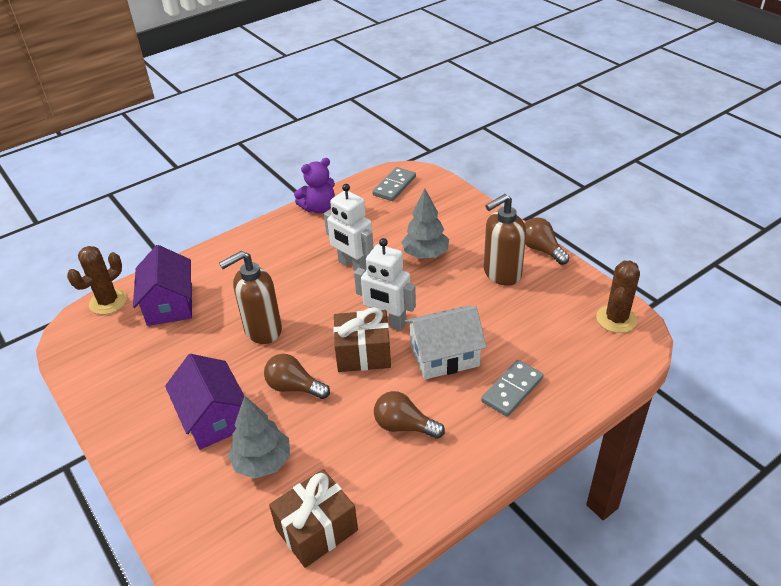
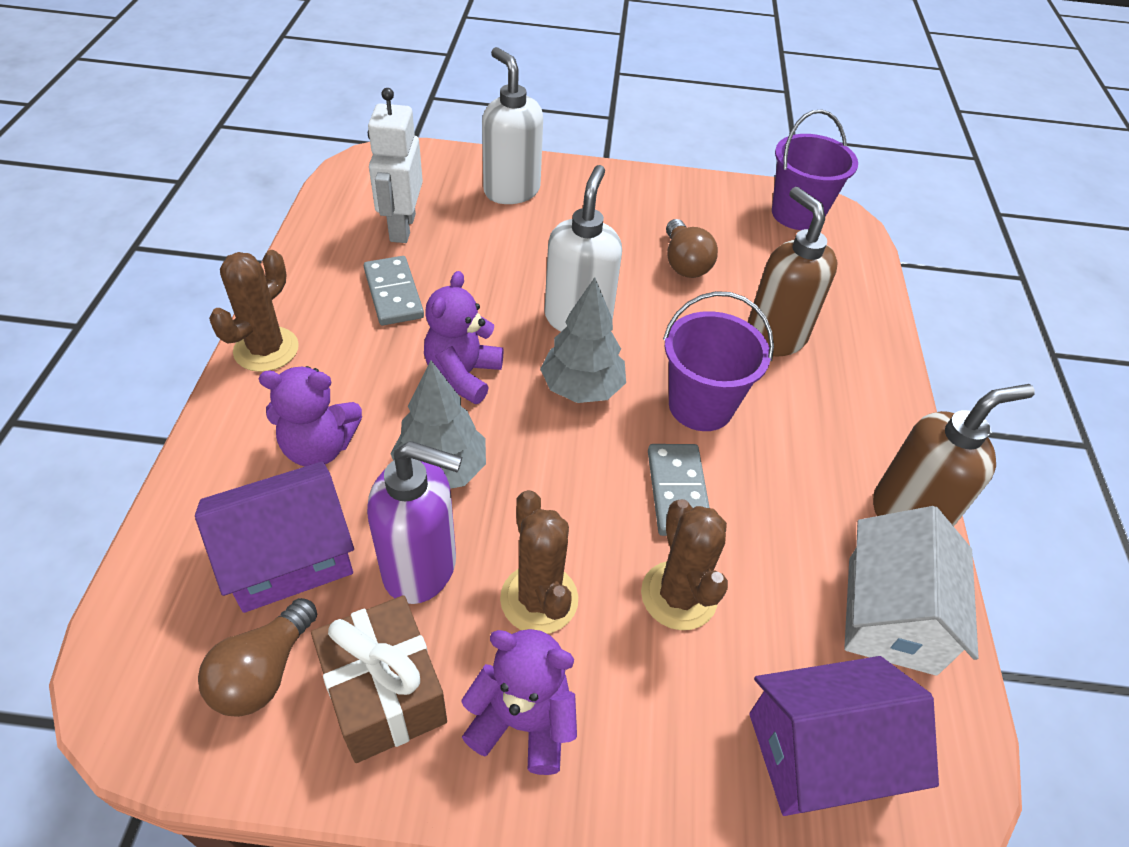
brown cactus: 2 -> 3
brown gift: 2 -> 1
brown light bulb: 3 -> 2
purple bucket: 0 -> 2
purple soap dispenser: 0 -> 1
purple teddy bear: 1 -> 3
white robot: 2 -> 1
white soap dispenser: 0 -> 2

